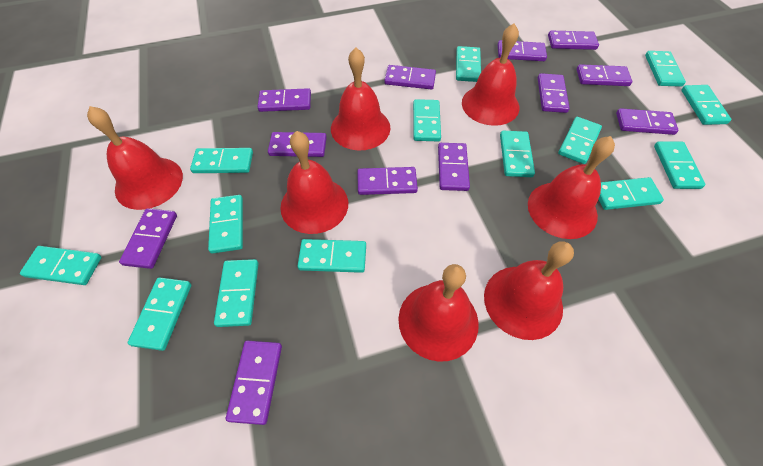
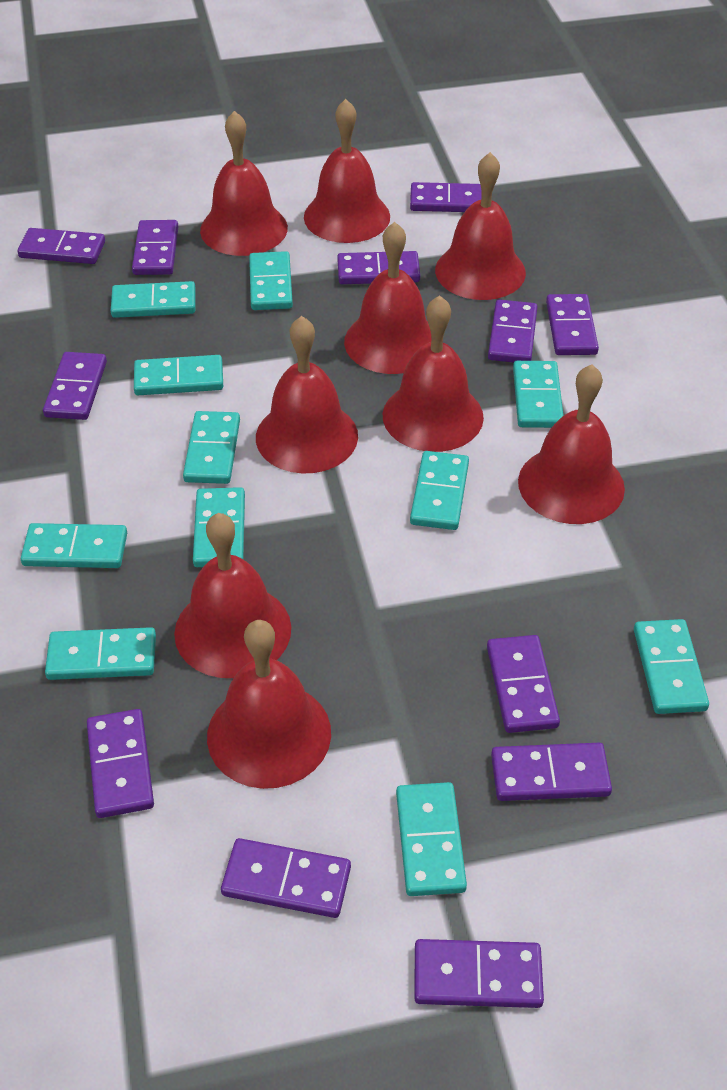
red bell: 7 -> 9
turquoise domino: 14 -> 11

